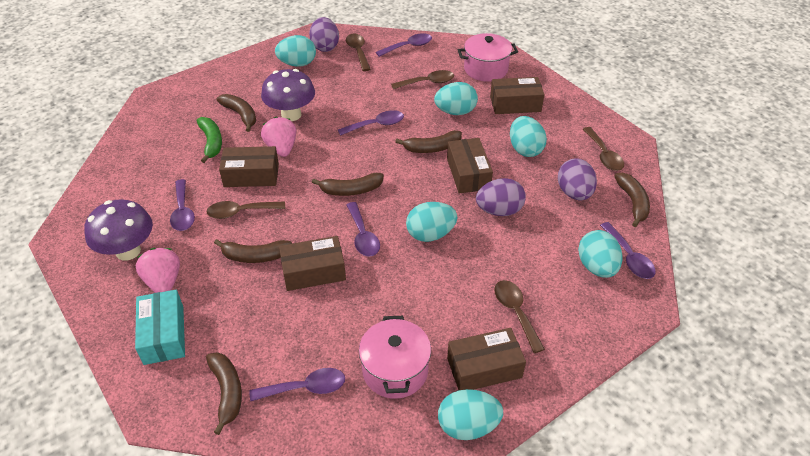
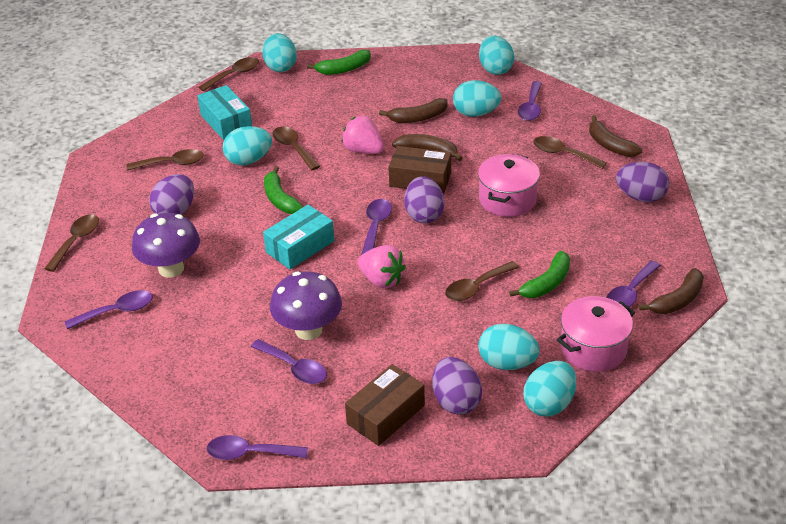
brown banana: 6 -> 4
brown box: 5 -> 2
brown spoon: 5 -> 6
green banana: 1 -> 3
purple egg: 3 -> 4
turquoise box: 1 -> 2

